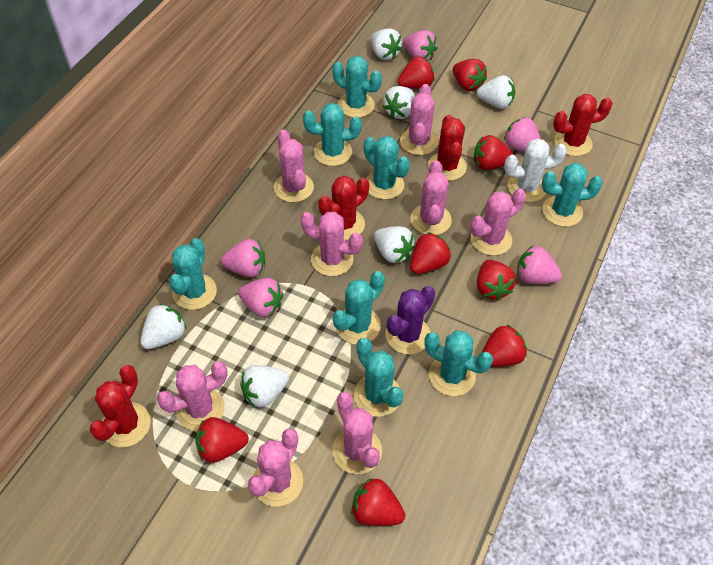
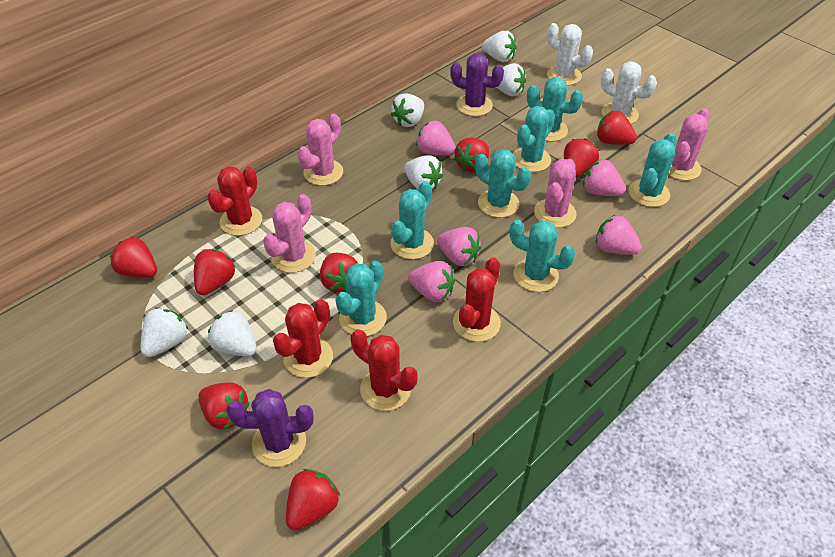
pink cactus: 8 -> 4
purple cactus: 1 -> 2
turquoise cactus: 8 -> 7
white cactus: 1 -> 2

